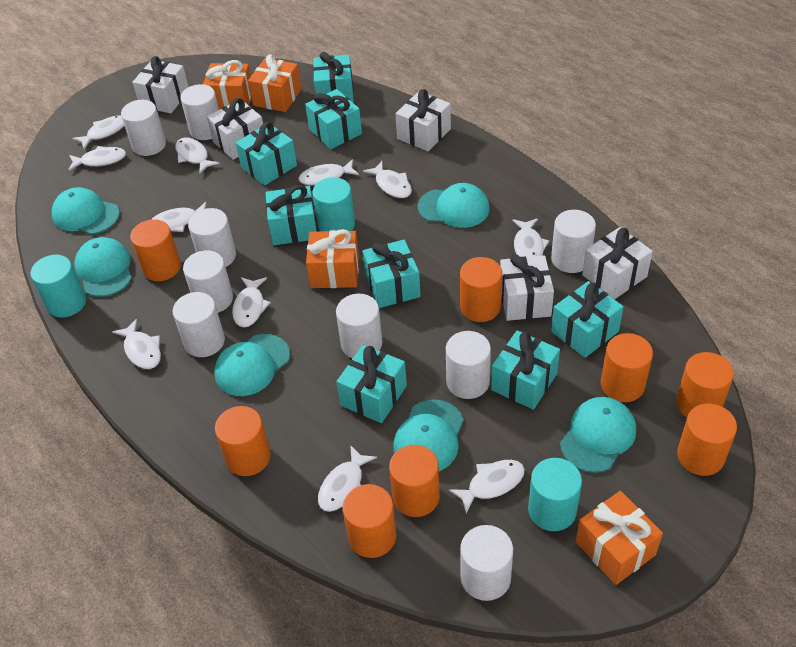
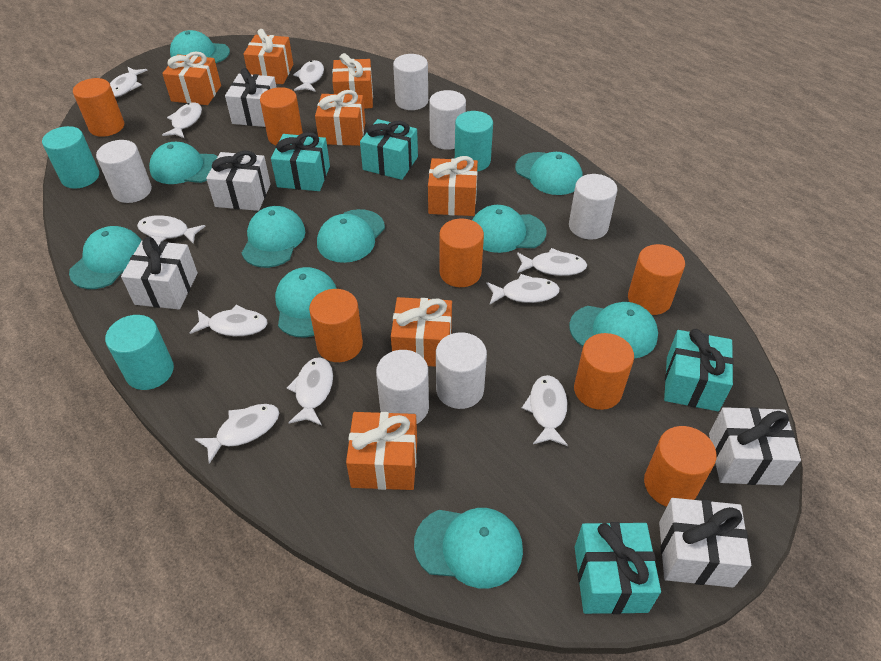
orange cylinder: 8 -> 7
orange gift: 4 -> 7
turquoise cap: 6 -> 10
turquoise gift: 8 -> 4
white cylinder: 9 -> 6
white fish: 11 -> 10

